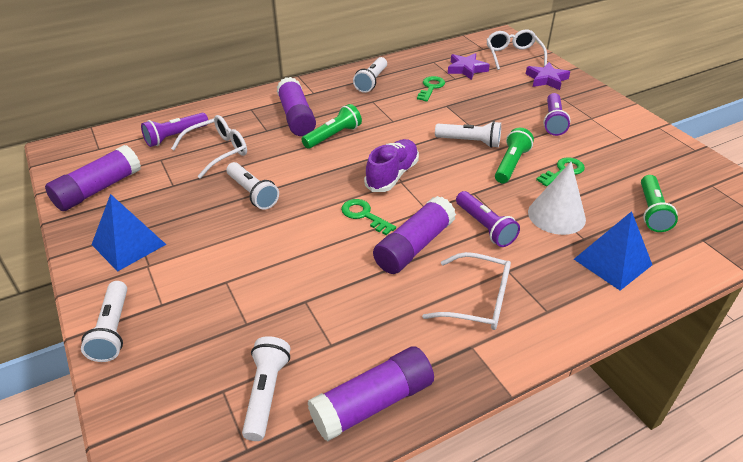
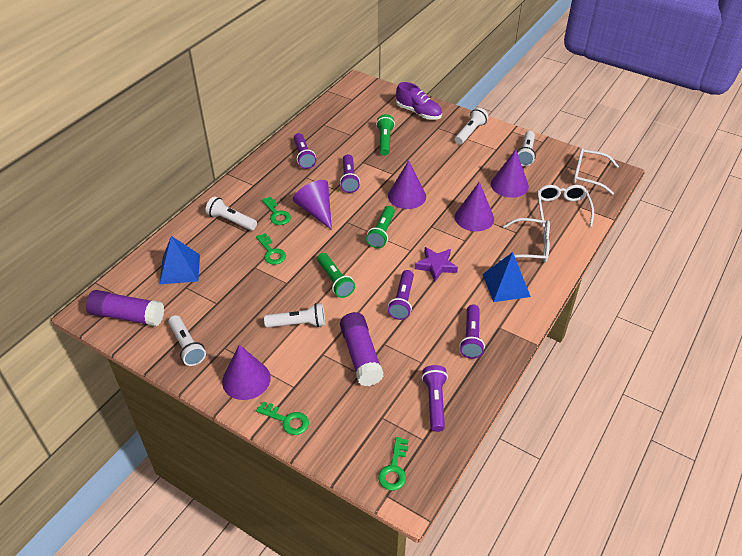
green key: 3 -> 4
purple cone: 0 -> 5
purple flashlight: 3 -> 5
purple glue stick: 4 -> 2
purple star: 2 -> 1
white cone: 1 -> 0

